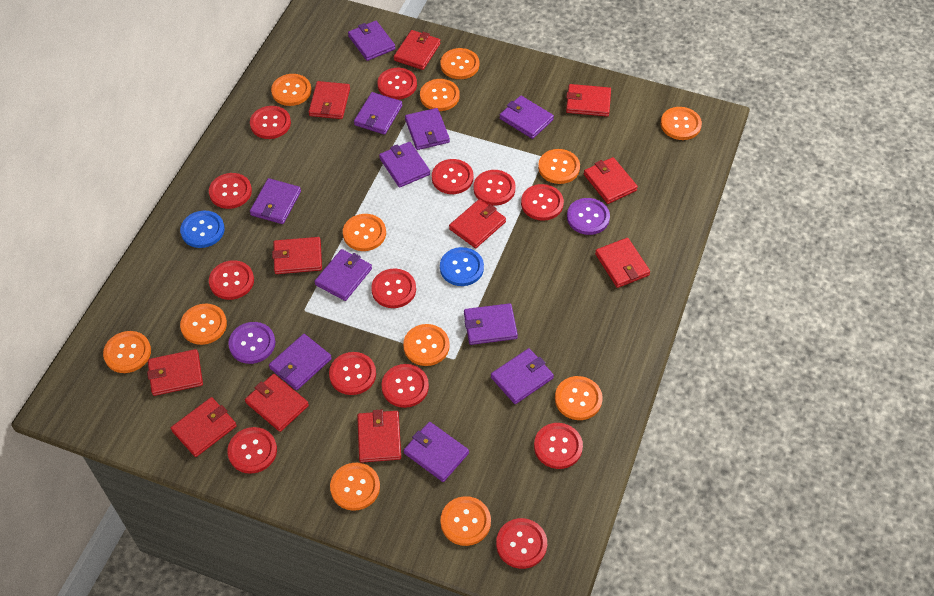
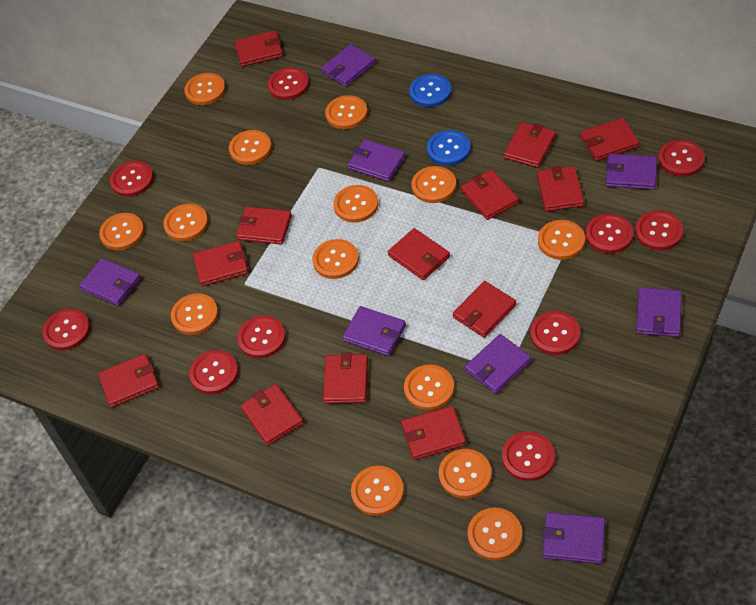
orange button: 12 -> 14
purple button: 2 -> 0
purple wallet: 11 -> 8
red button: 13 -> 10
red wallet: 11 -> 13

